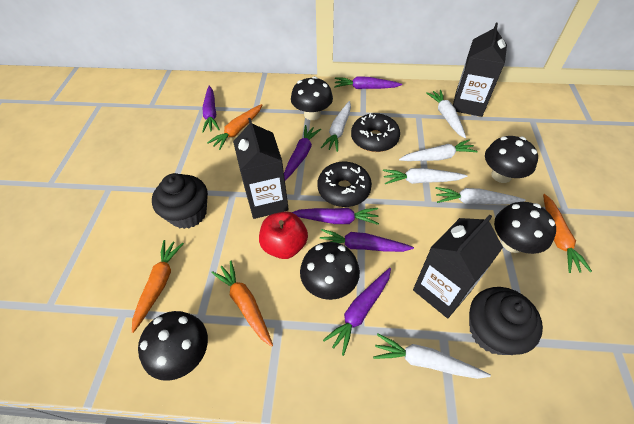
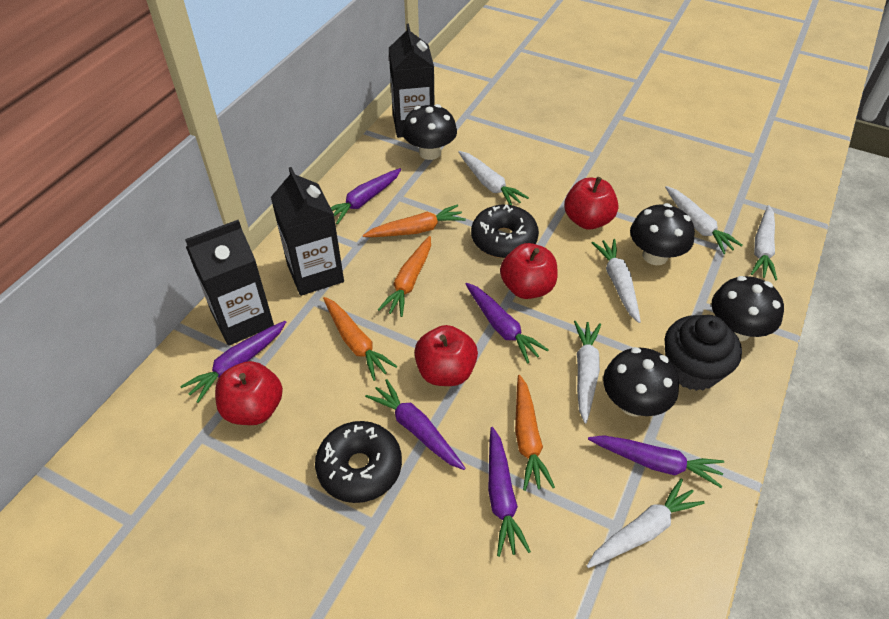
black cupcake: 2 -> 1
black mushroom: 5 -> 4
red apple: 1 -> 4

